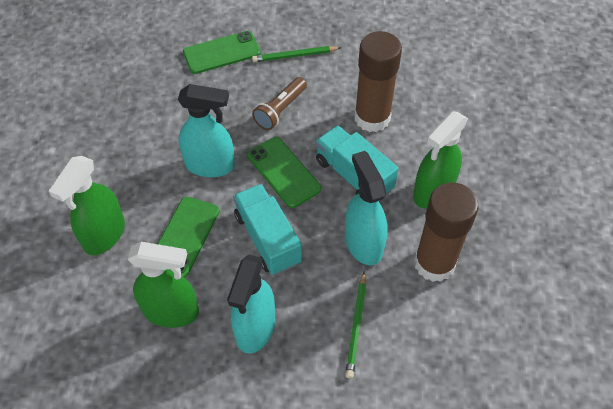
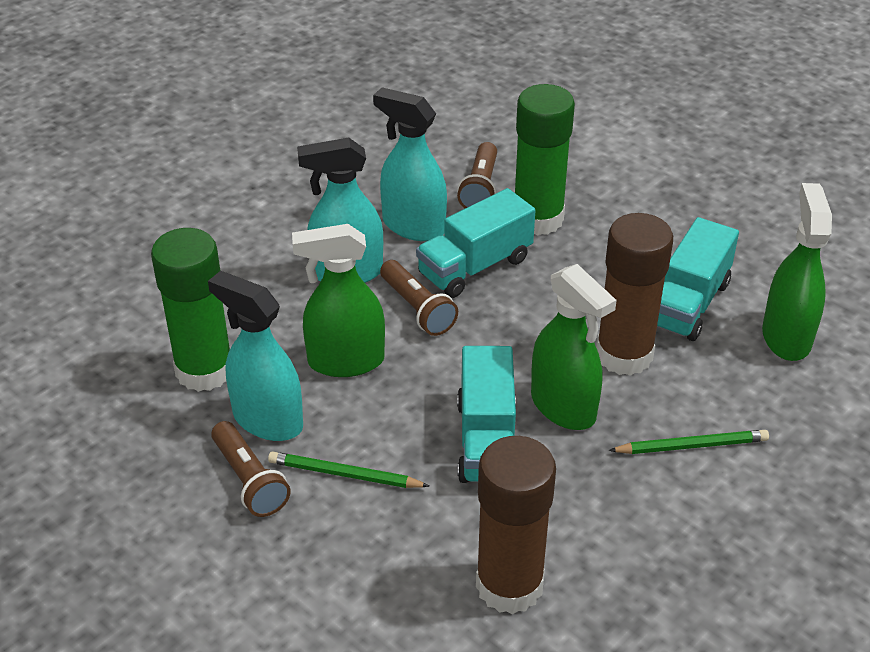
brown flashlight: 1 -> 3
green glue stick: 0 -> 2
green phone: 3 -> 0
turquoise truck: 2 -> 3

